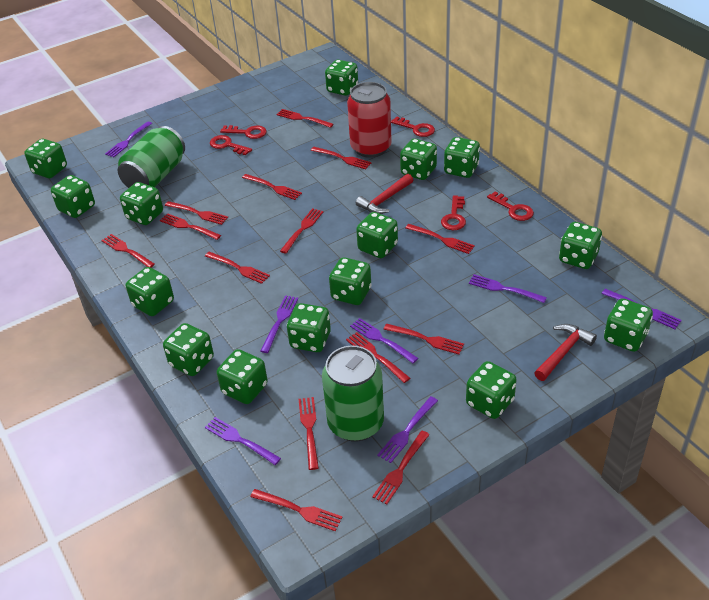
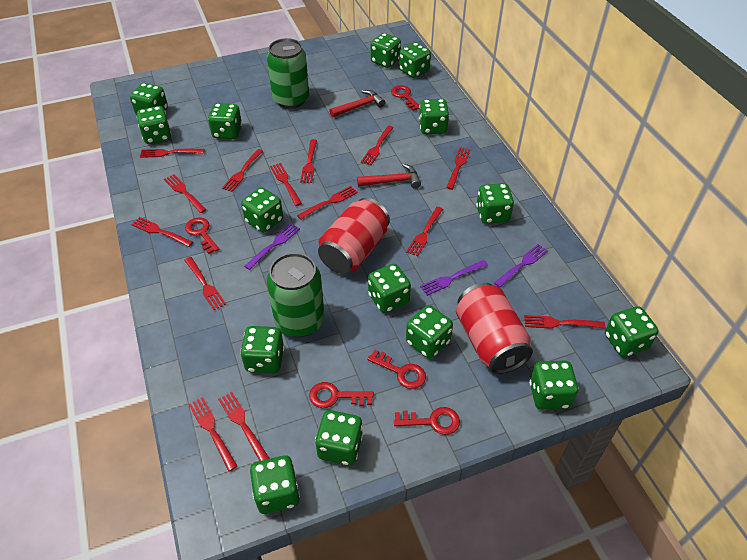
purple fork: 7 -> 3
red can: 1 -> 2

